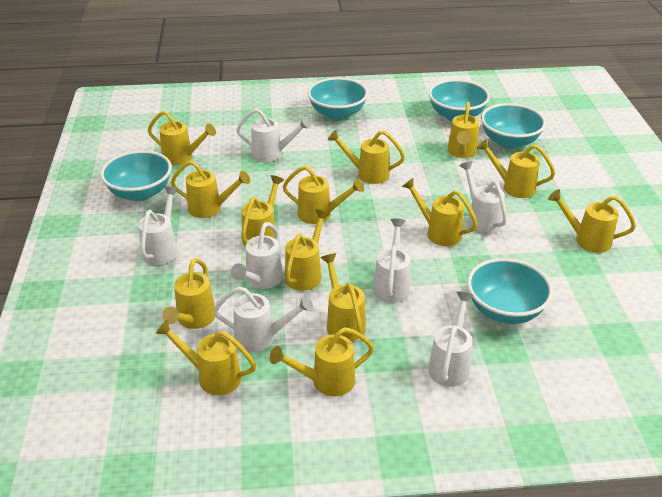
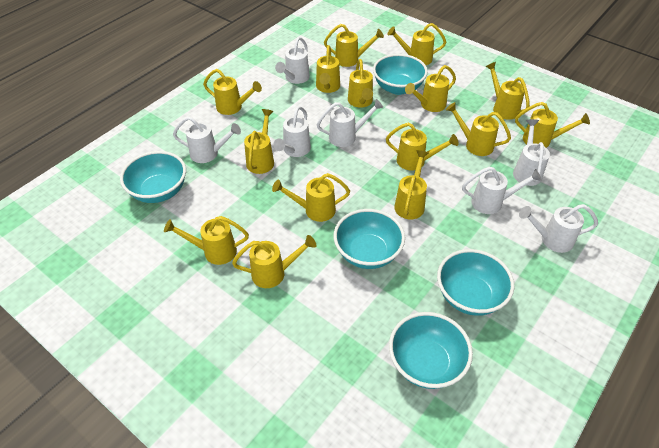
yellow watering can: 14 -> 15

